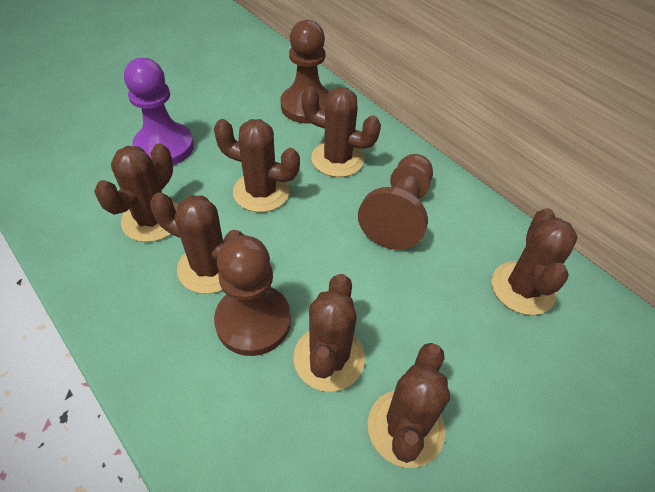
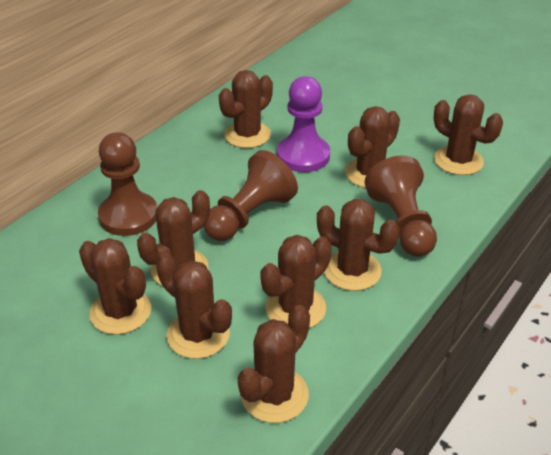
brown cactus: 7 -> 9

